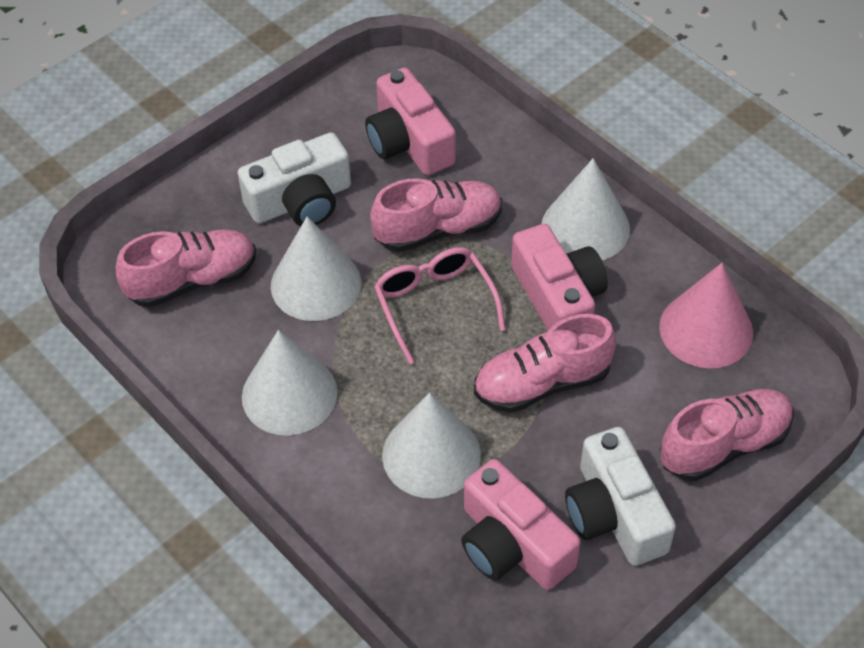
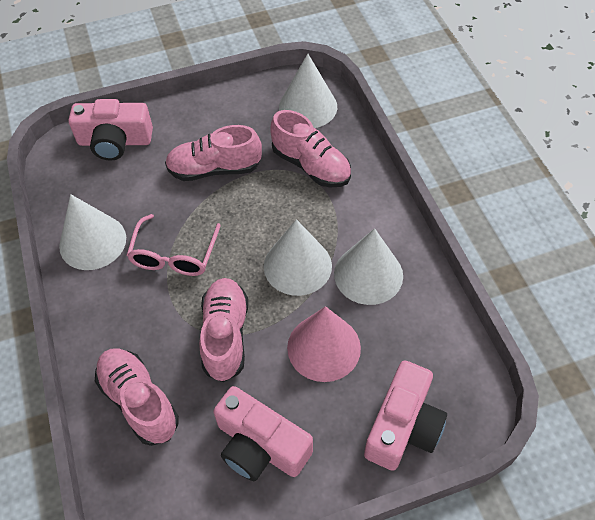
white camera: 2 -> 0

